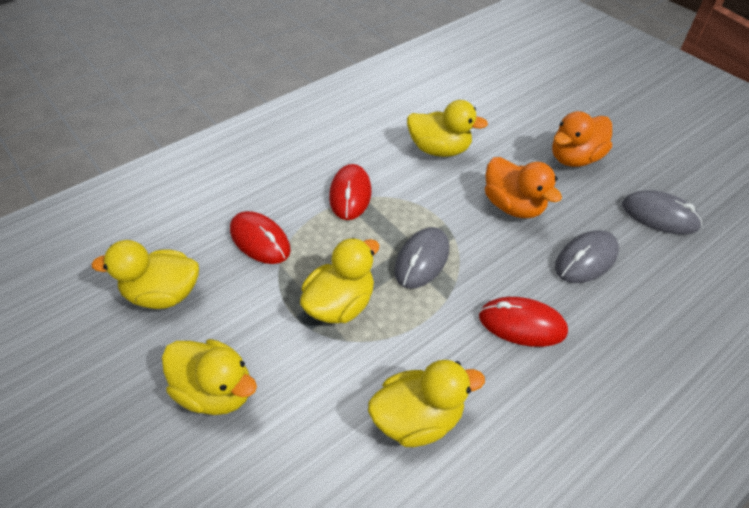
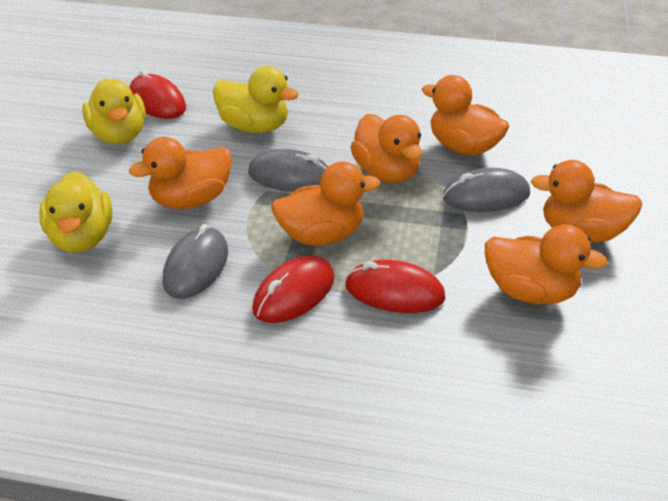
orange duck: 2 -> 6
yellow duck: 5 -> 3

